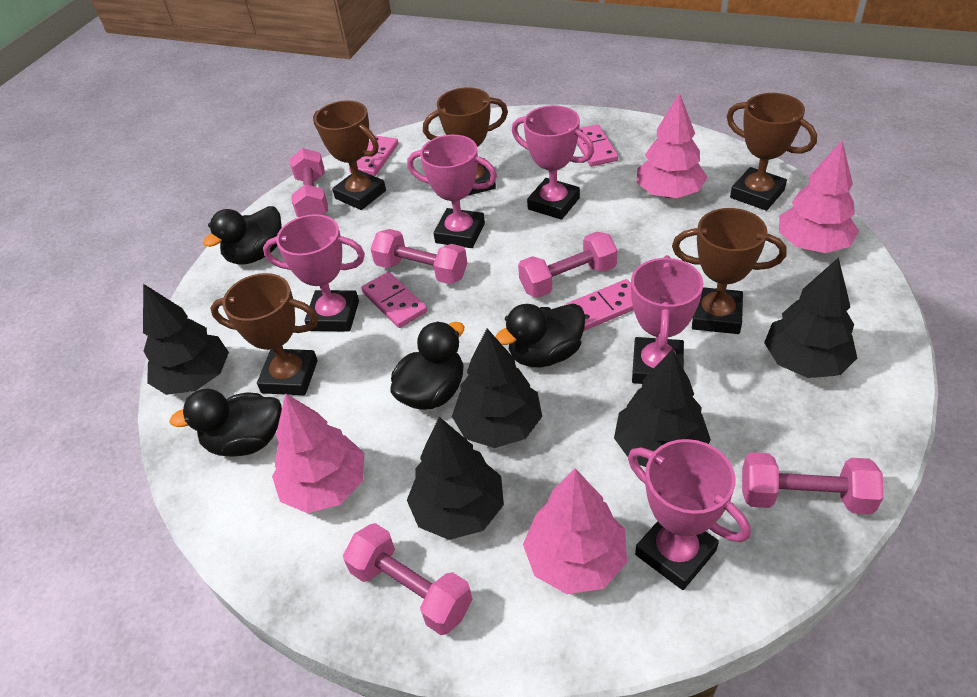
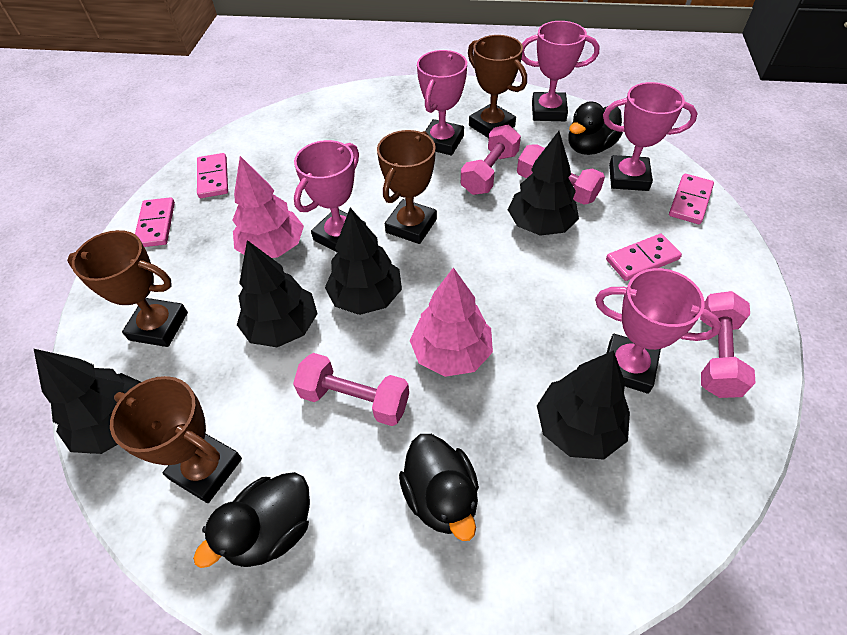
black duck: 4 -> 3
brown trophy: 5 -> 4
pink dumbbell: 5 -> 4
pink tree: 4 -> 2

